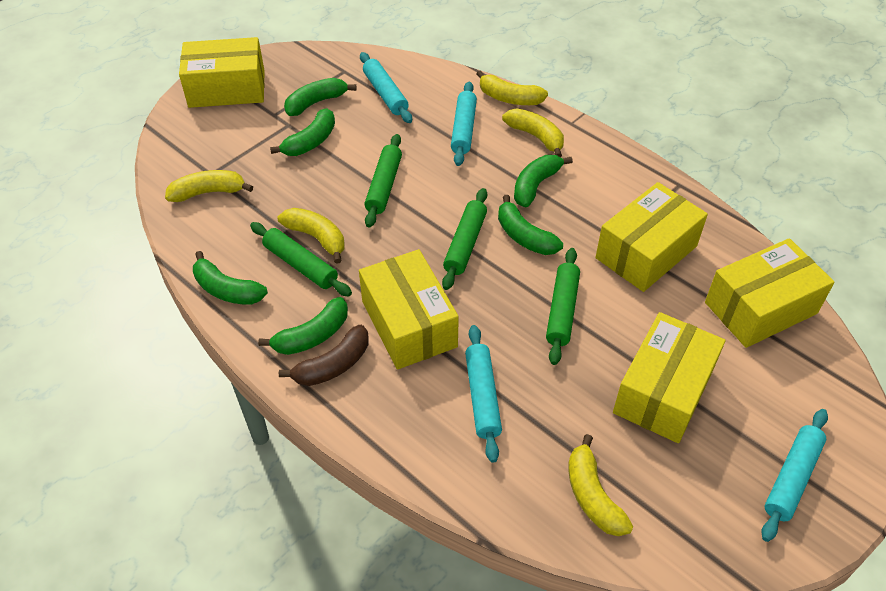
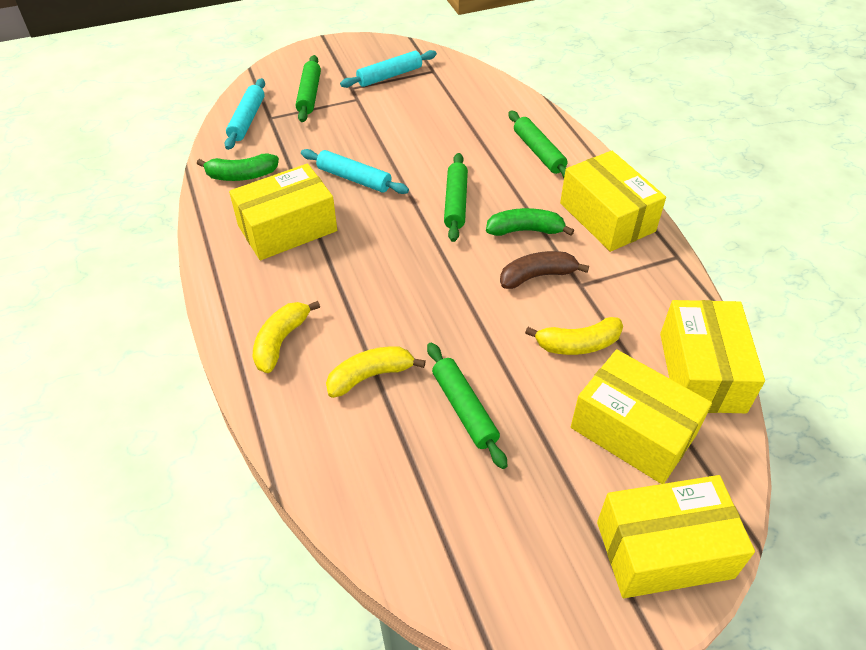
green banana: 6 -> 2
turquoise rolling pin: 4 -> 3
yellow banana: 5 -> 3

